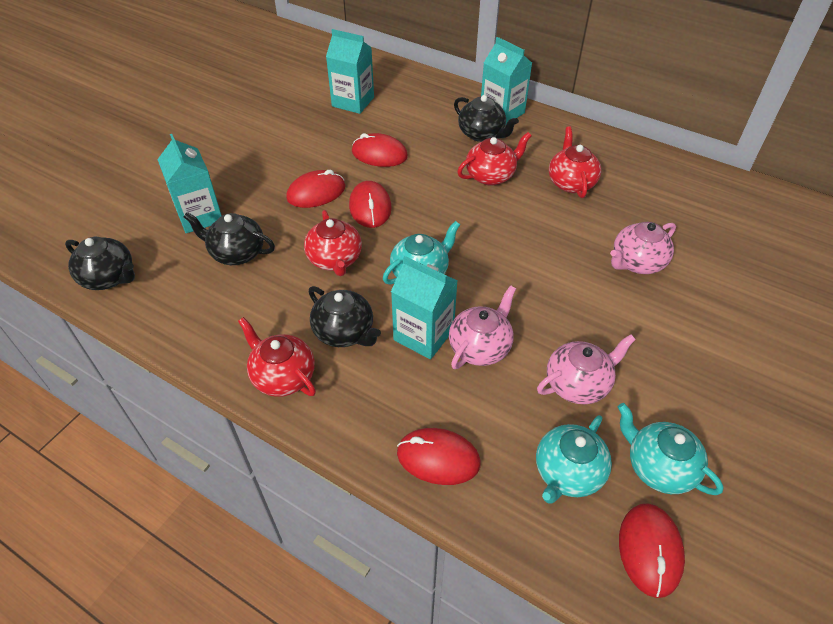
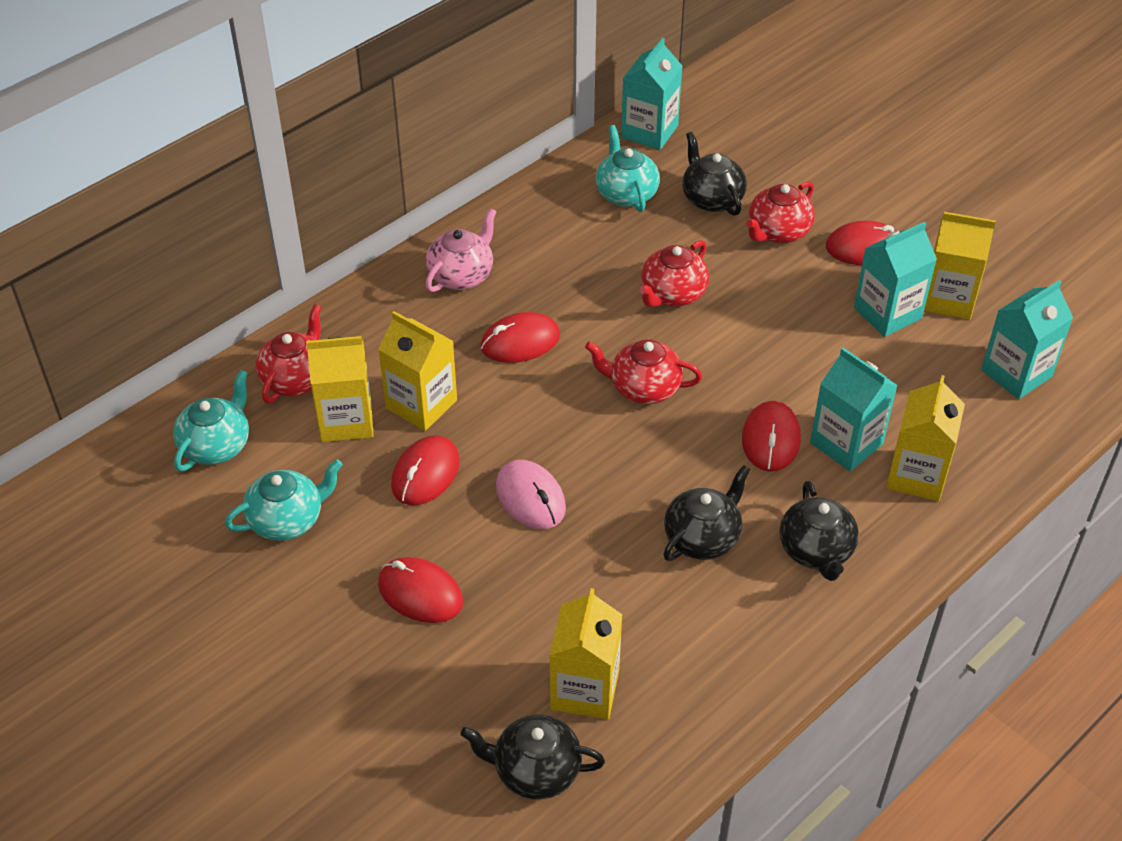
pink mouse: 0 -> 1
pink teapot: 3 -> 1
yellow carton: 0 -> 5

